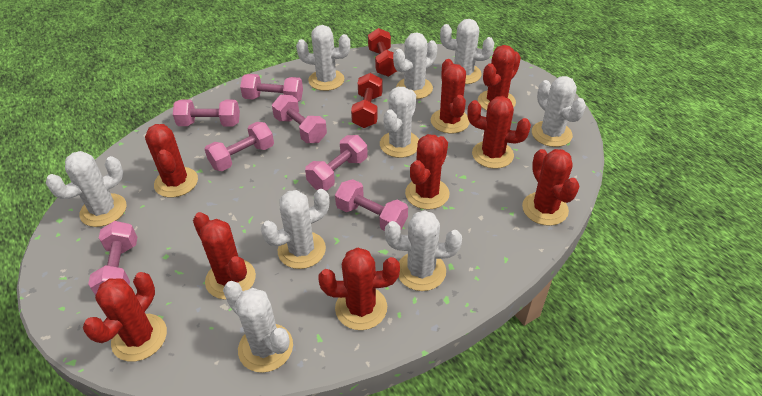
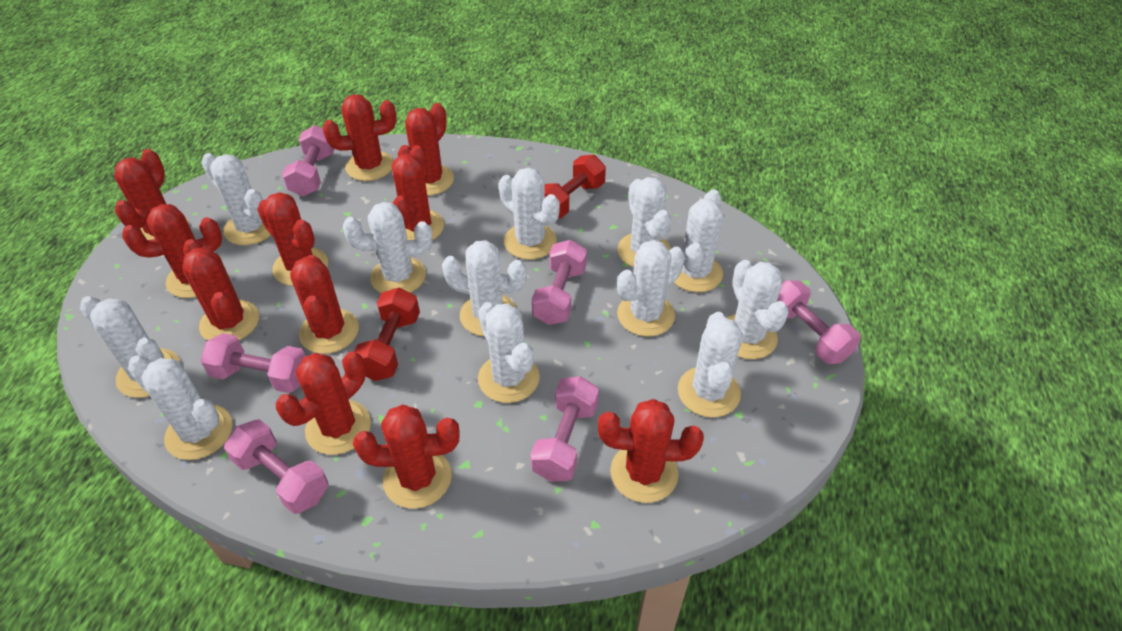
pink dumbbell: 7 -> 6
red cactus: 9 -> 11
white cactus: 9 -> 12

